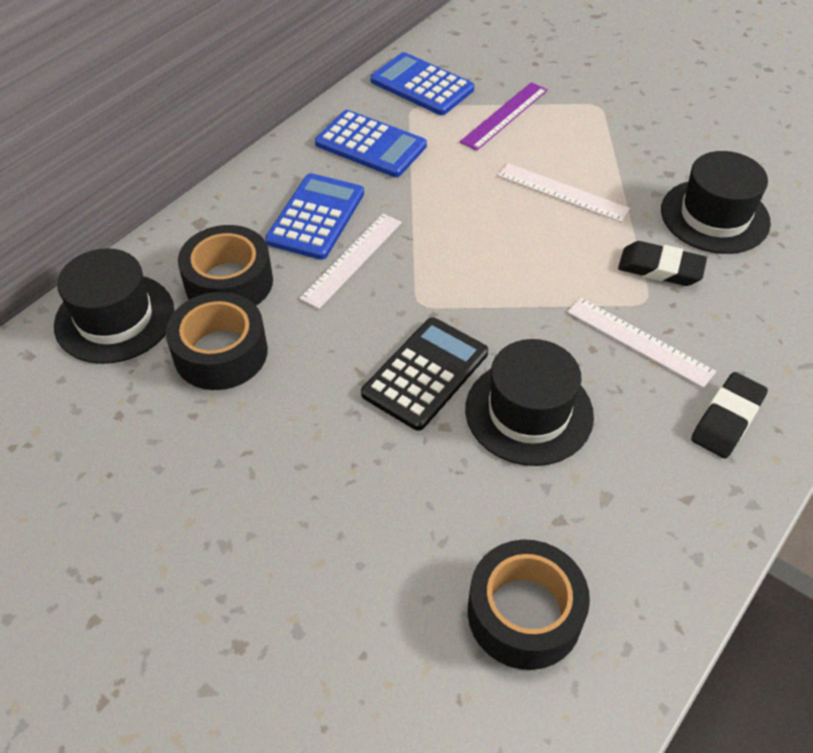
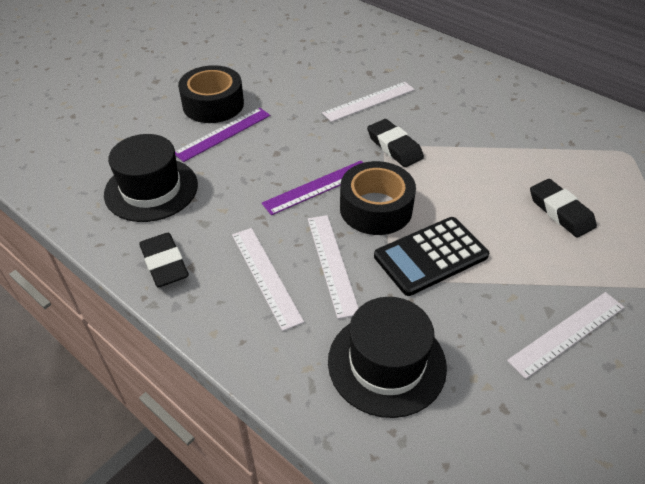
black eraser: 2 -> 3
black hat: 3 -> 2
black tape: 3 -> 2
blue calculator: 3 -> 0
purple ruler: 1 -> 2
white ruler: 3 -> 4

